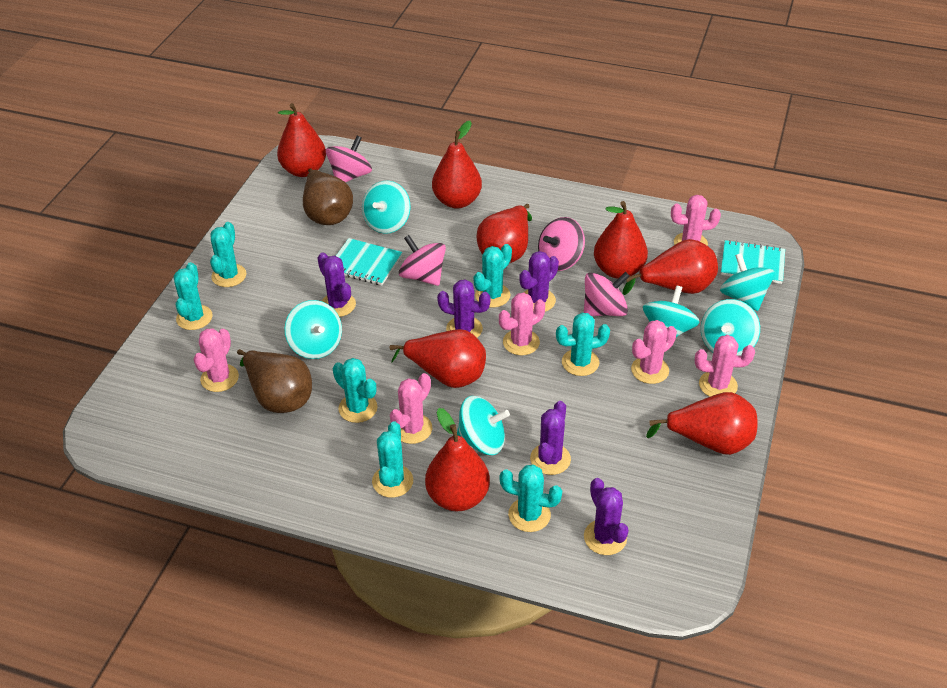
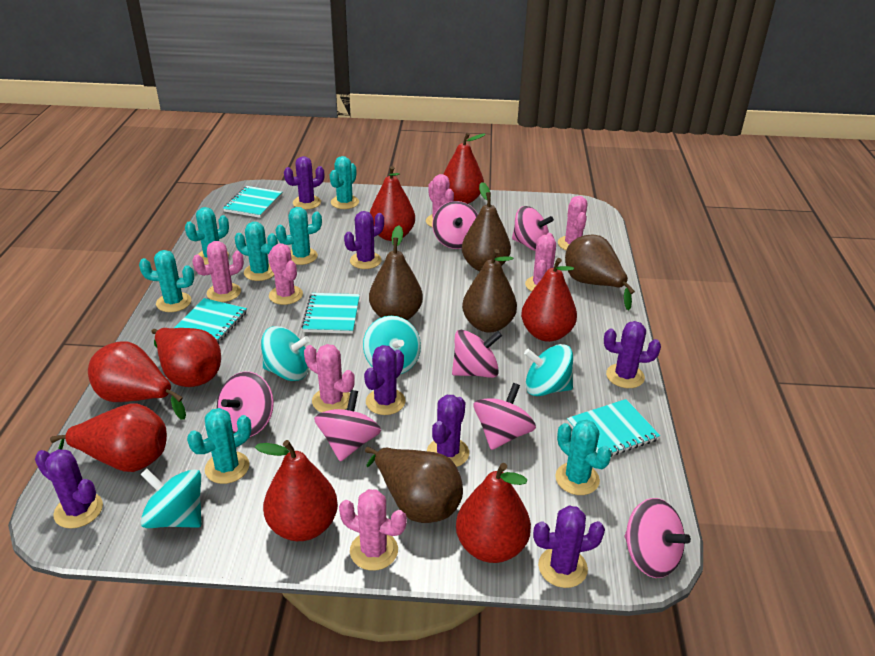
brown pear: 2 -> 5
pink cactus: 6 -> 7
pink spinning top: 4 -> 7
purple cactus: 5 -> 7
turquoise notebook: 2 -> 4
turquoise spinning top: 6 -> 4

